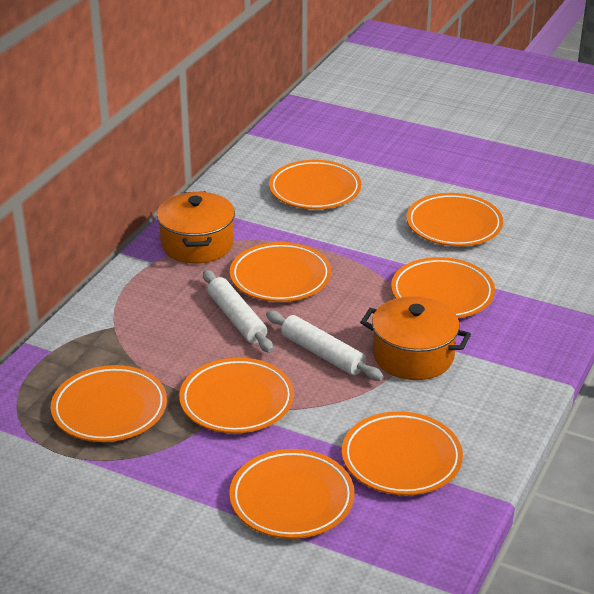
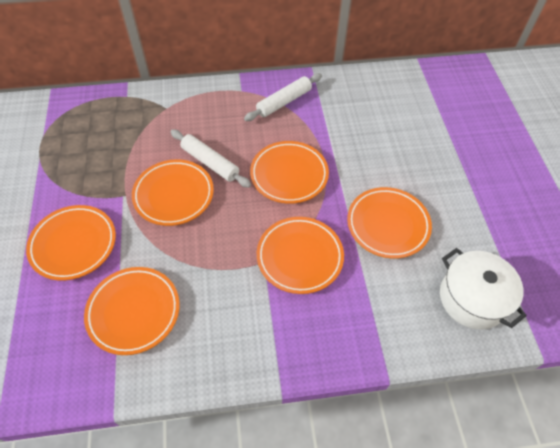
orange plate: 8 -> 6
orange pot: 2 -> 0
white pot: 0 -> 1

